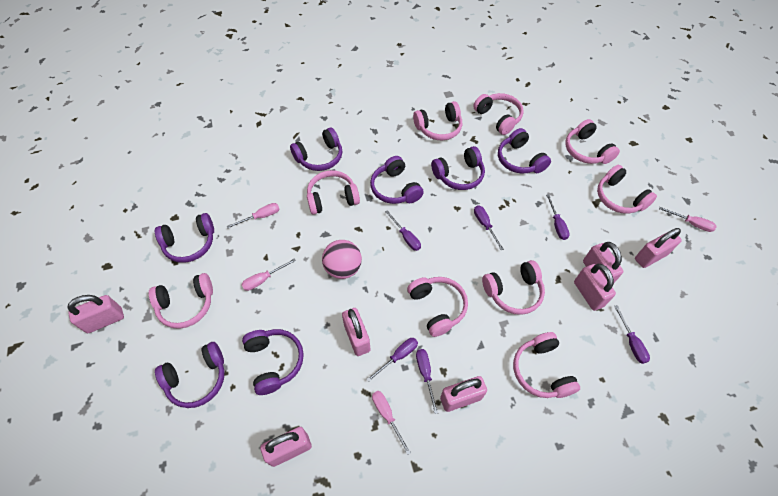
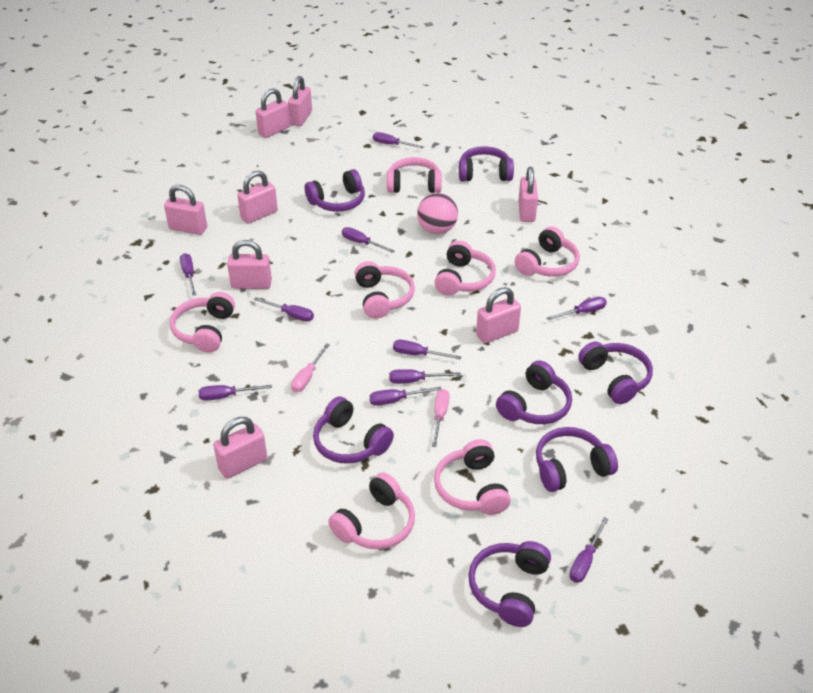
pink headphones: 9 -> 7
pink padlock: 7 -> 8
pink screwdriver: 4 -> 2
purple screwdriver: 6 -> 10

